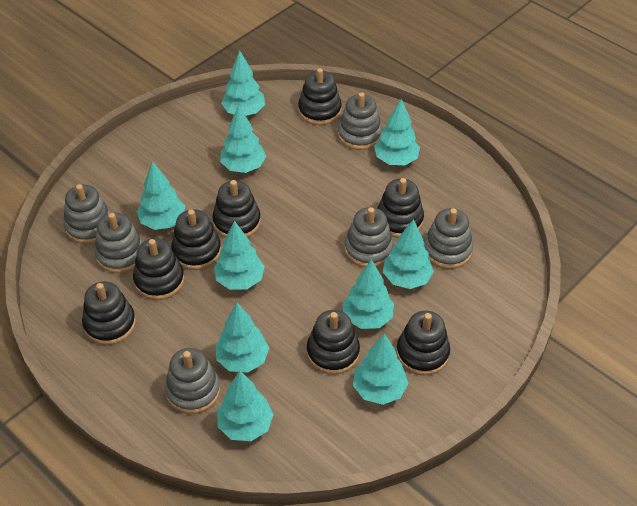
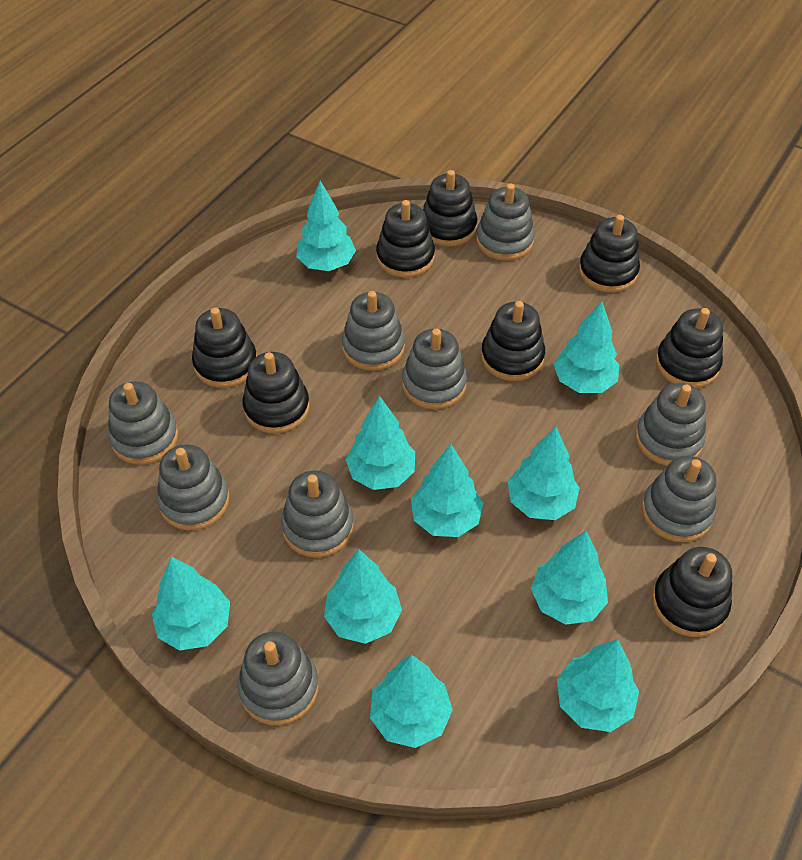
grey stacking toy: 6 -> 9

